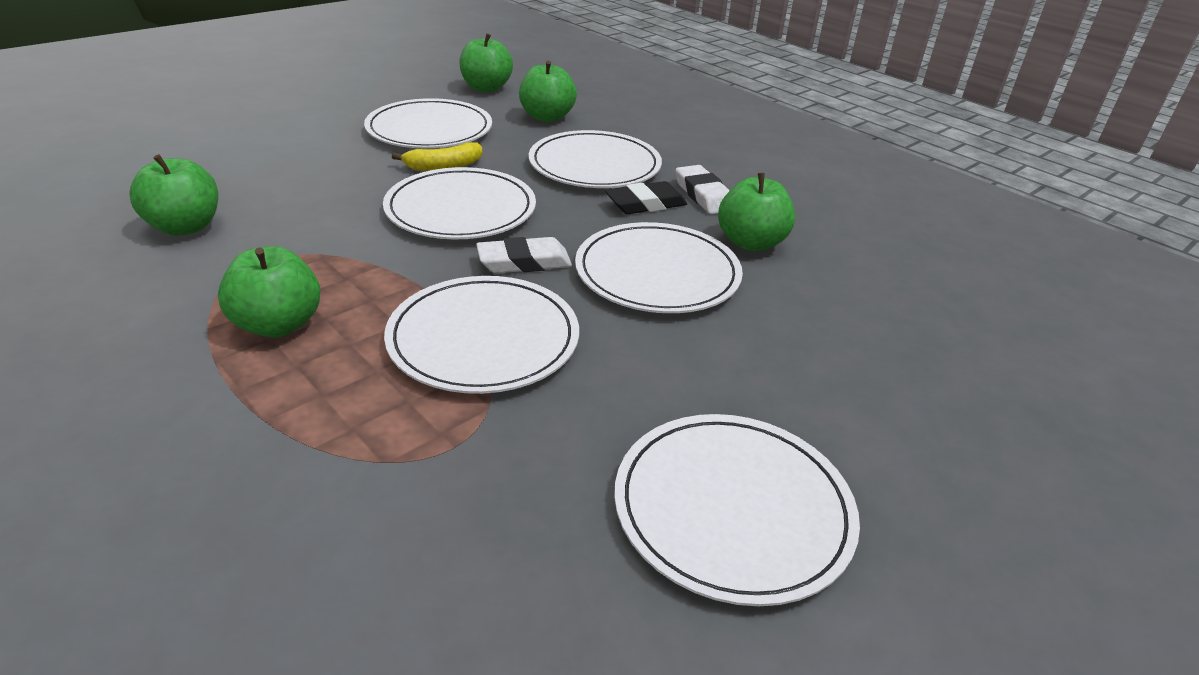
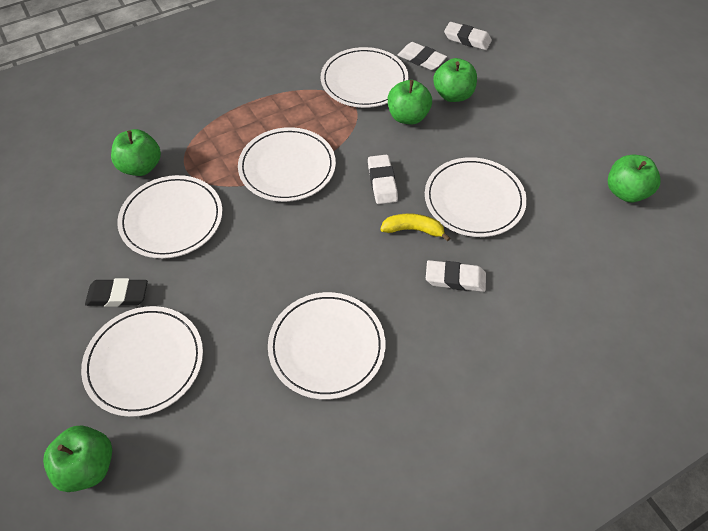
white eraser: 2 -> 4

